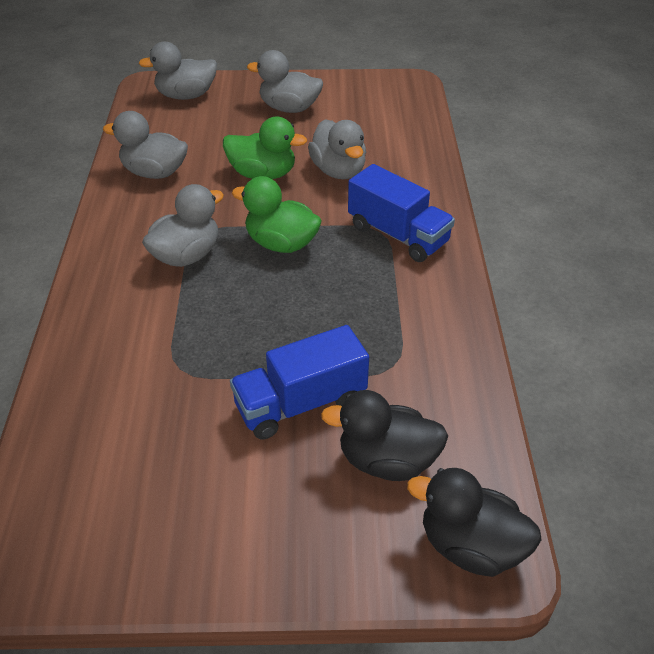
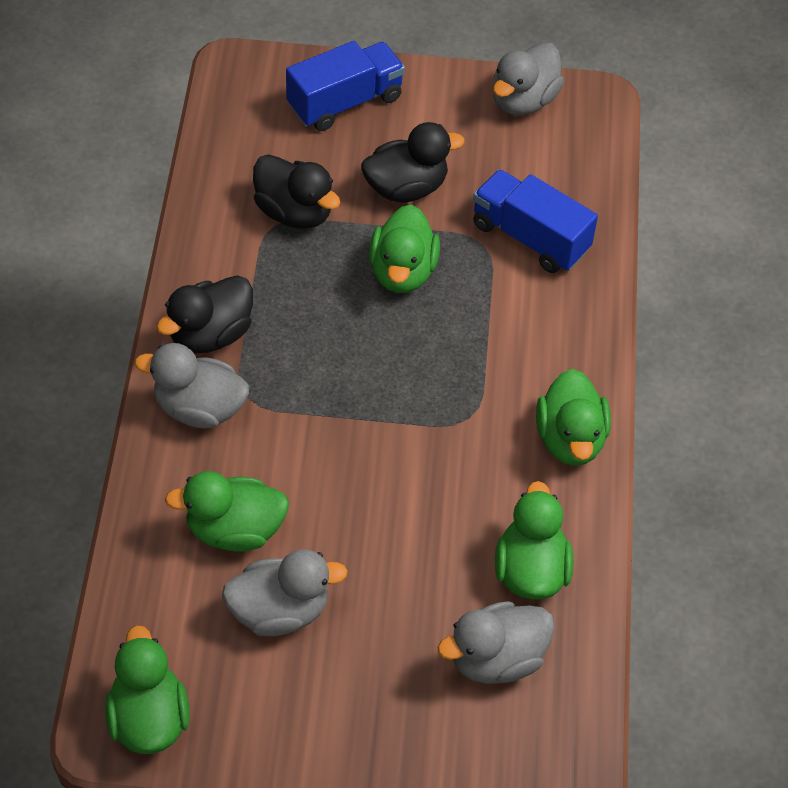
black duck: 2 -> 3
green duck: 2 -> 5
grey duck: 5 -> 4

